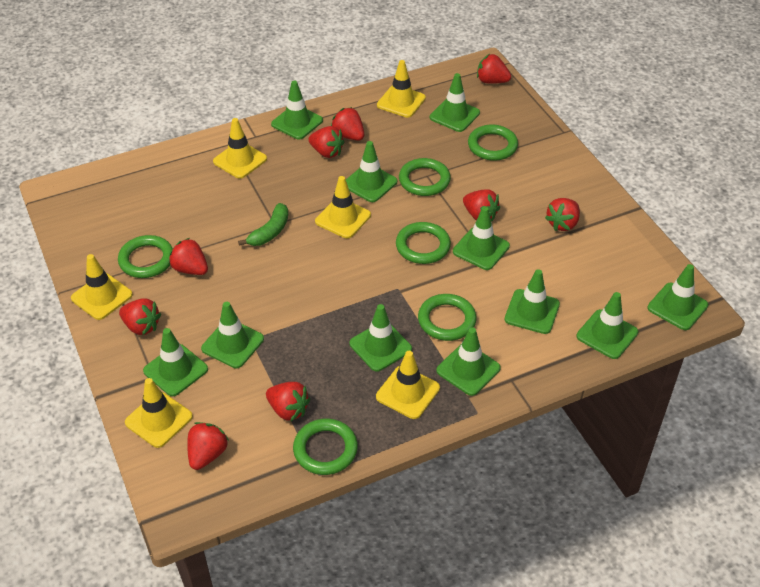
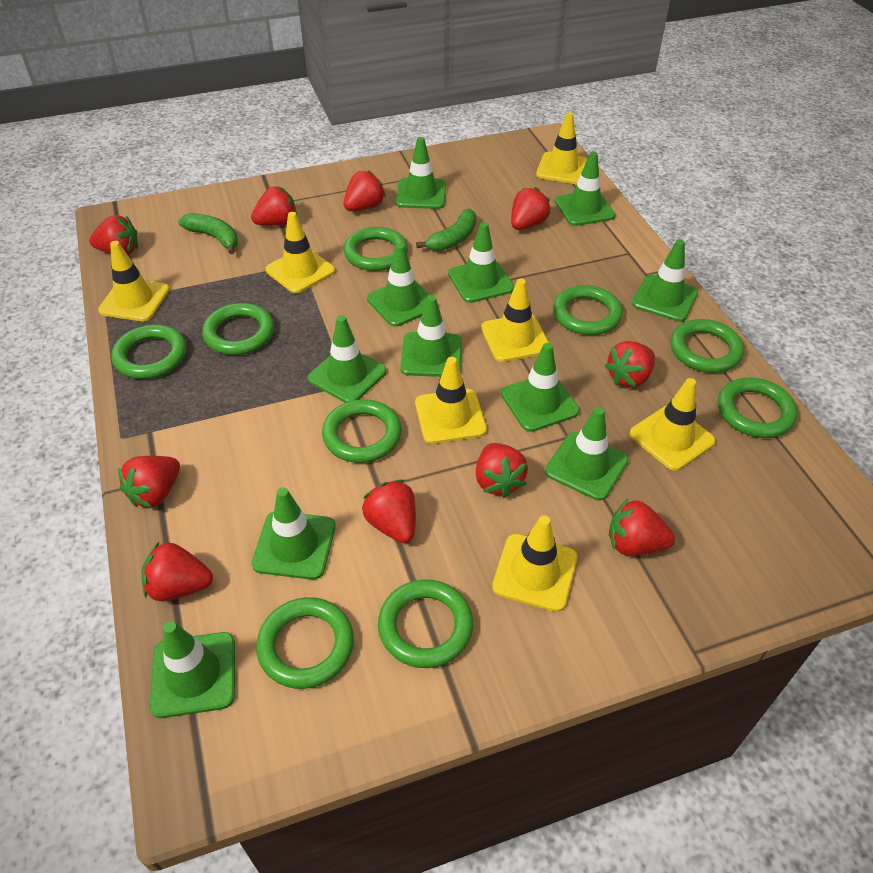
green banana: 1 -> 2
green ring: 6 -> 9
red strawberry: 9 -> 10
yellow traffic cone: 6 -> 7

